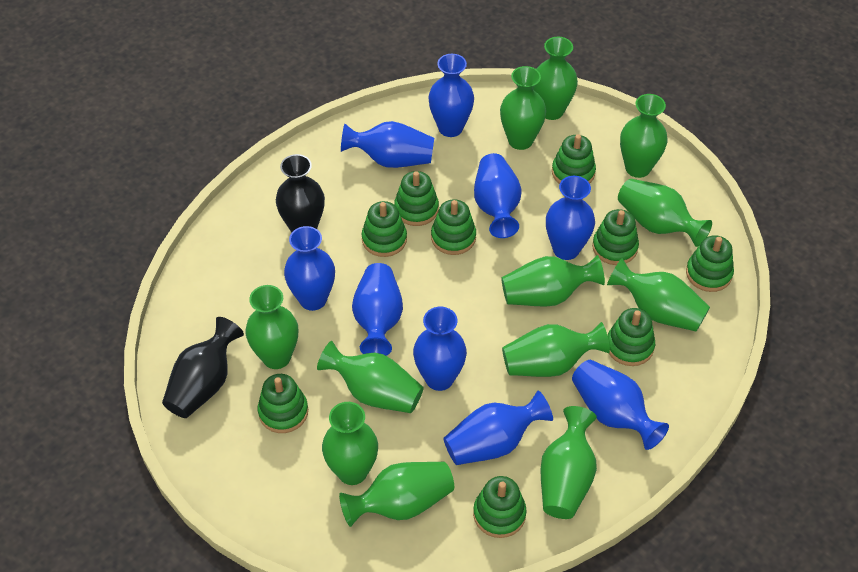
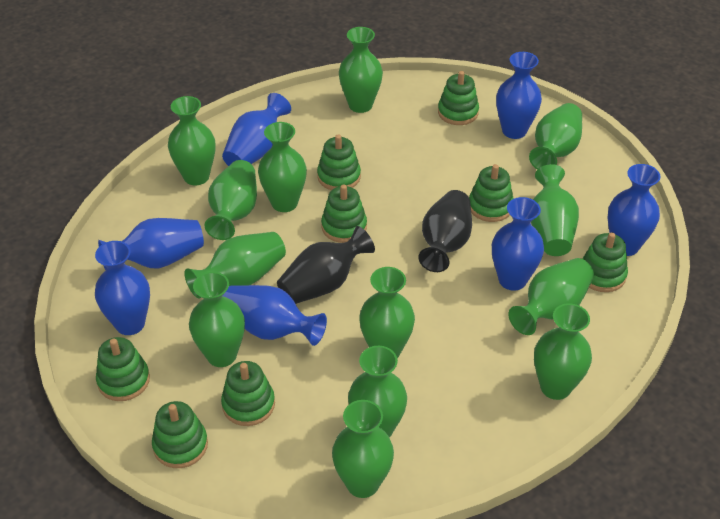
blue vase: 9 -> 7
green stacking toy: 9 -> 8
green vase: 12 -> 13

